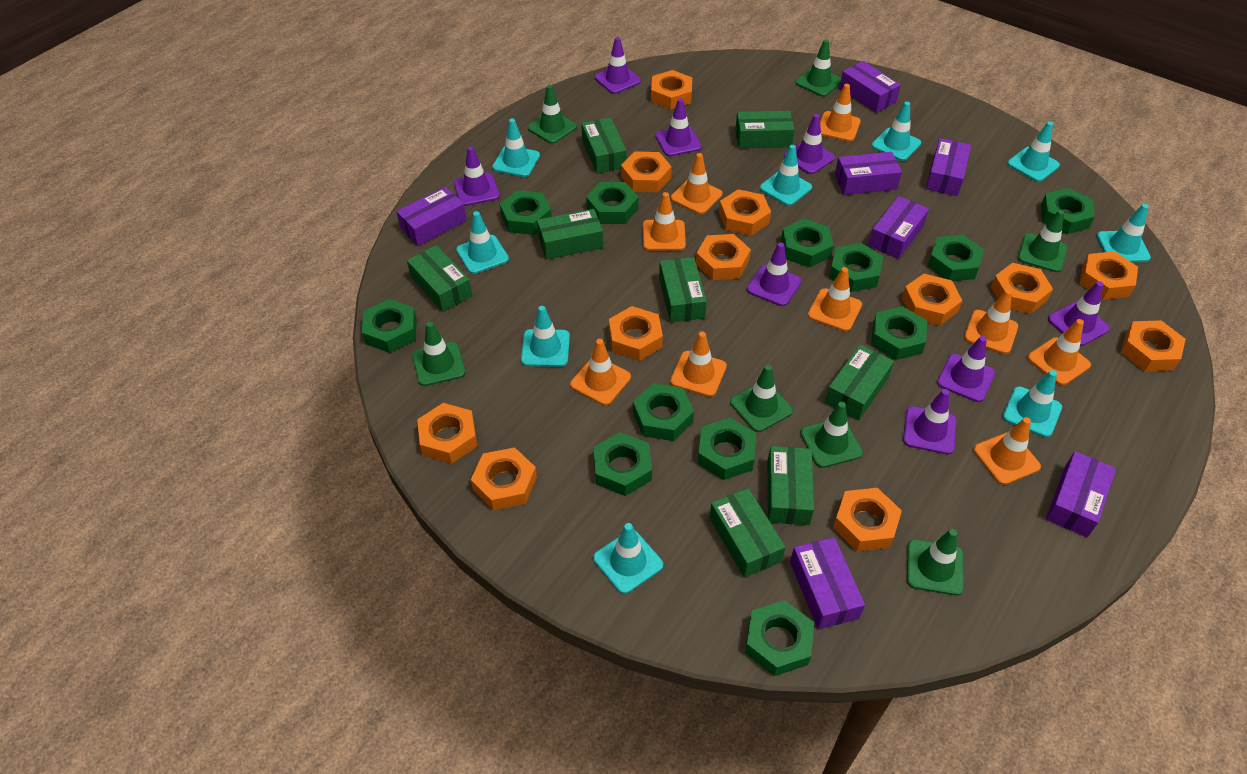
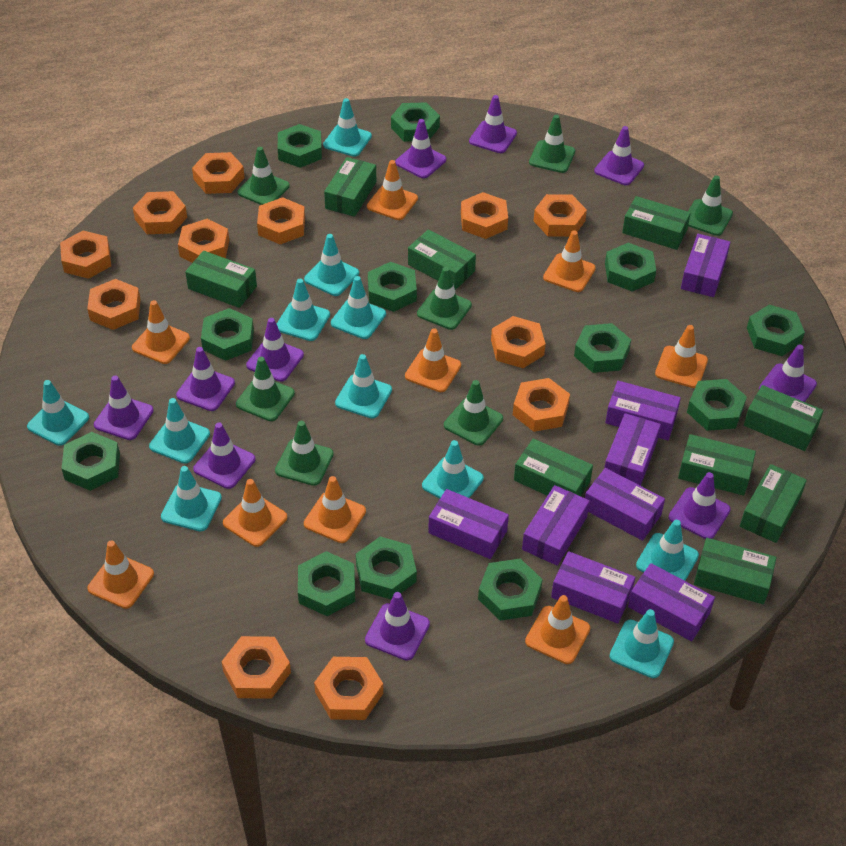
green box: 8 -> 9
purple box: 7 -> 8
purple traffic cone: 8 -> 10
turquoise traffic cone: 9 -> 11

